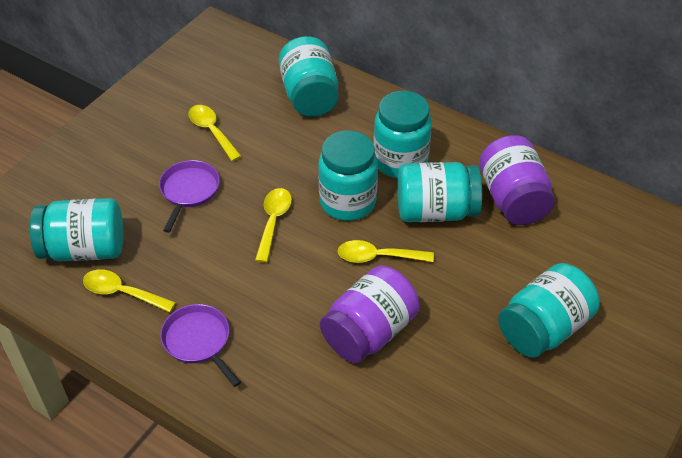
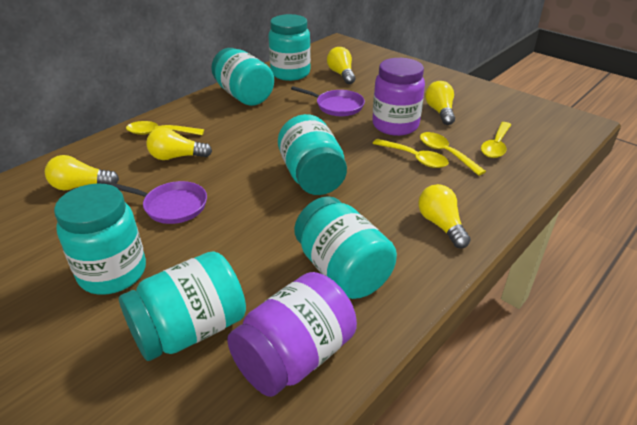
yellow light bulb: 0 -> 5

